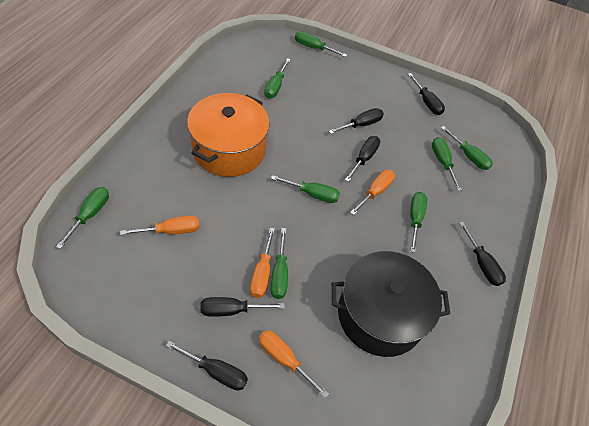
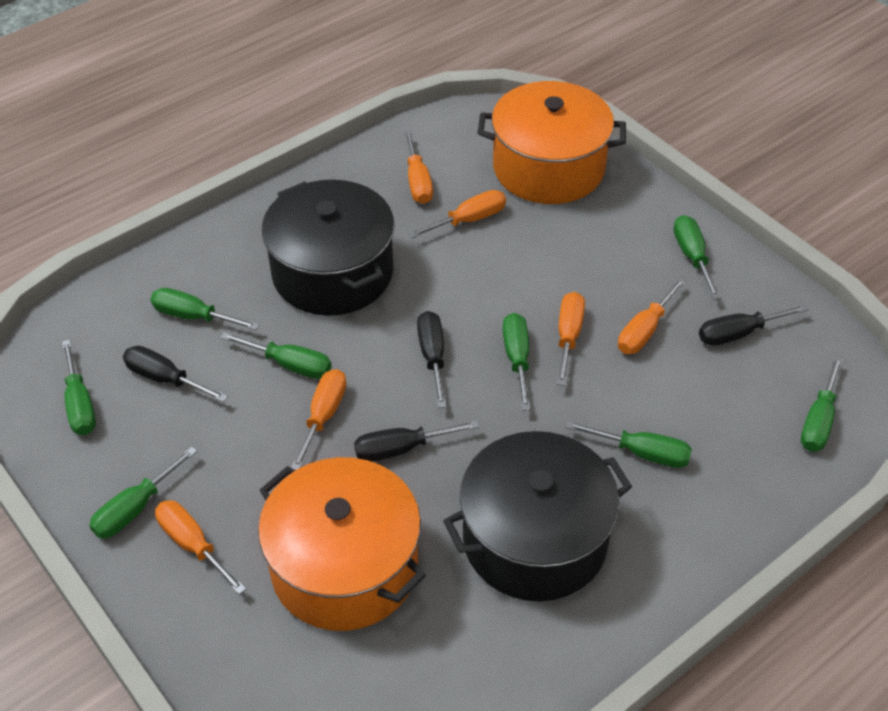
black pot: 1 -> 2
black screwdriver: 6 -> 4
orange pot: 1 -> 2
orange screwdriver: 4 -> 6

